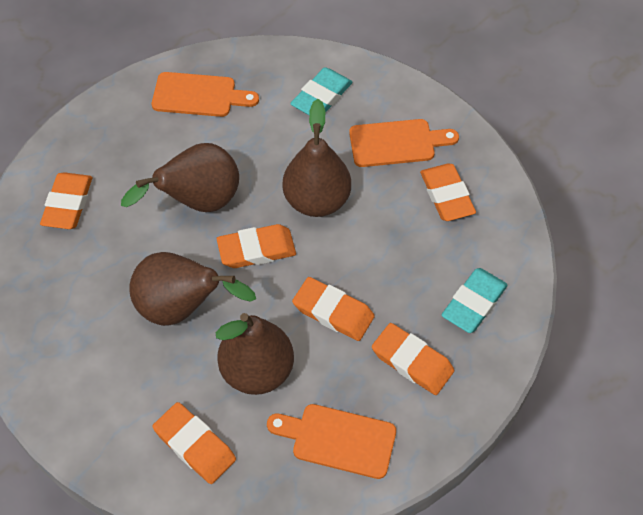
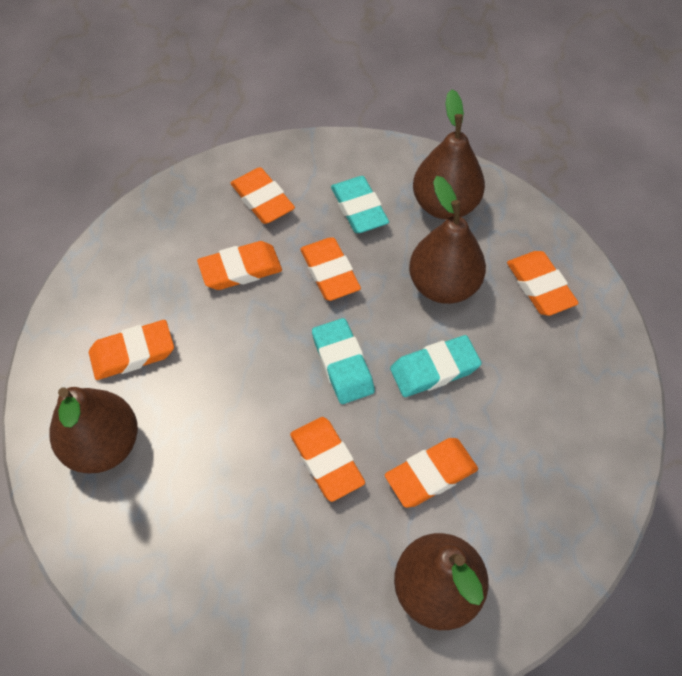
orange cutting board: 3 -> 0
orange eraser: 6 -> 7
turquoise eraser: 2 -> 3

